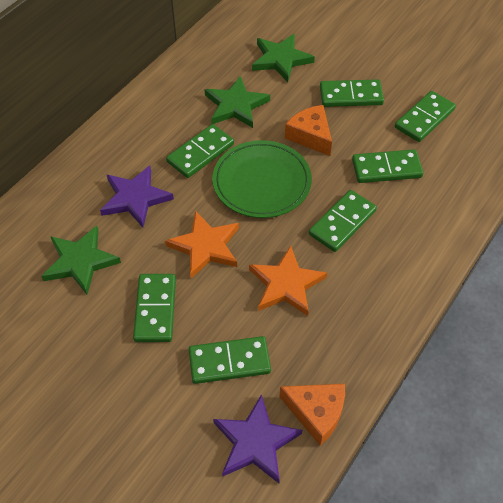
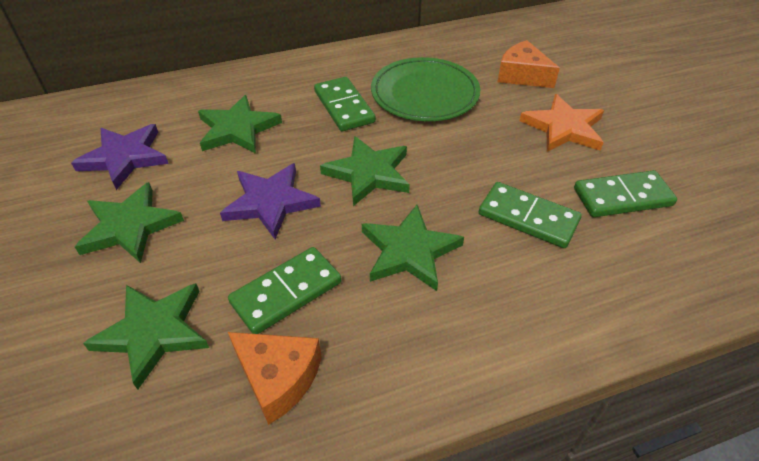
green domino: 7 -> 4
green star: 3 -> 5
orange star: 2 -> 1

